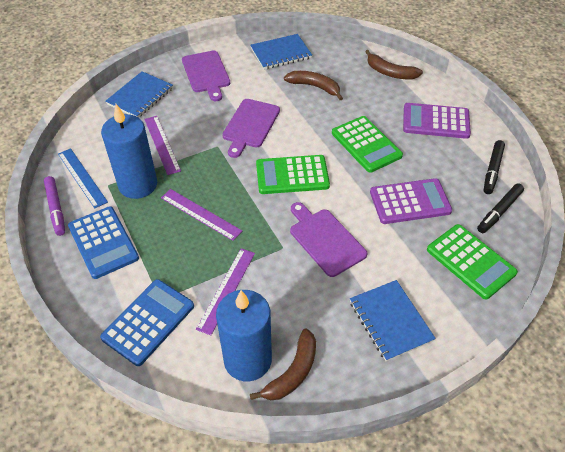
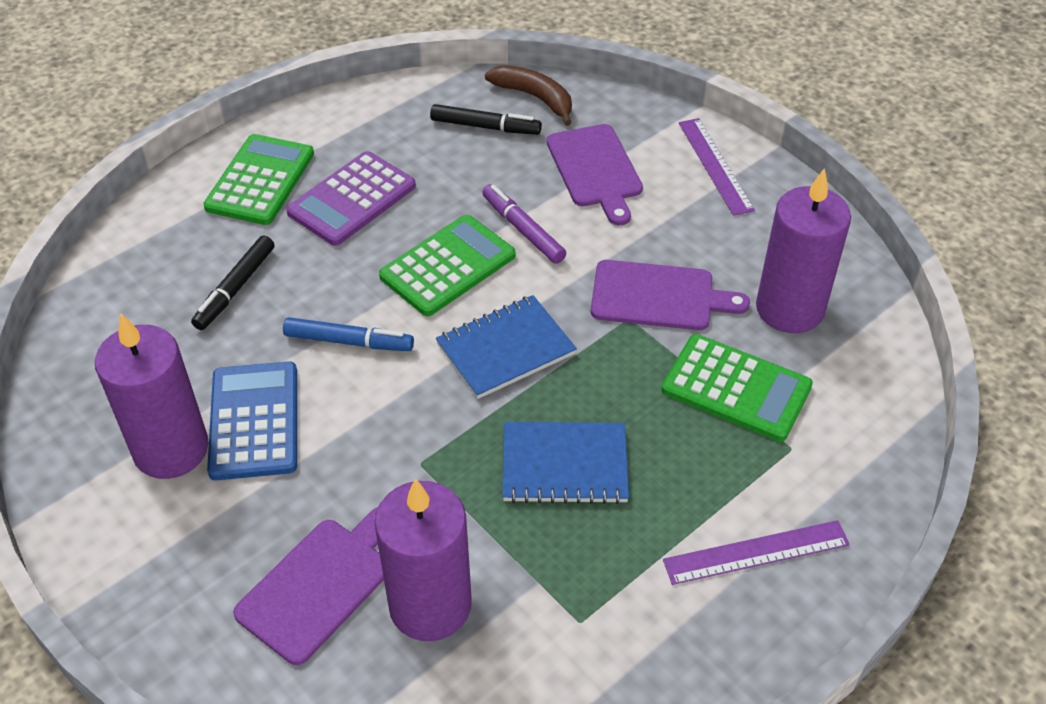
blue calculator: 2 -> 1
blue candle: 2 -> 0
blue marker: 0 -> 1
blue notebook: 3 -> 2
blue ruler: 1 -> 0
brown banana: 3 -> 1
purple calculator: 2 -> 1
purple candle: 0 -> 3
purple ruler: 3 -> 2

